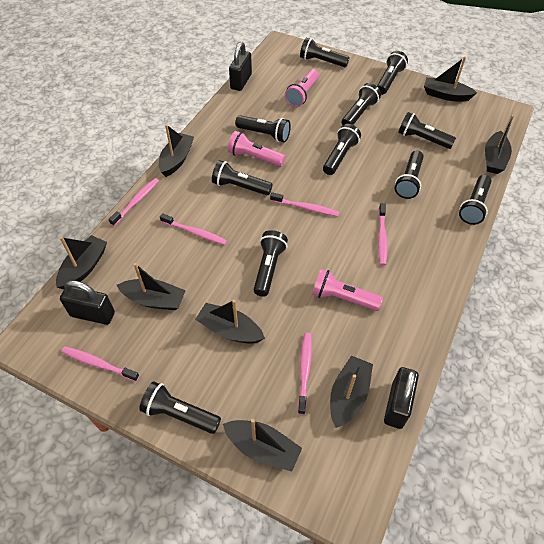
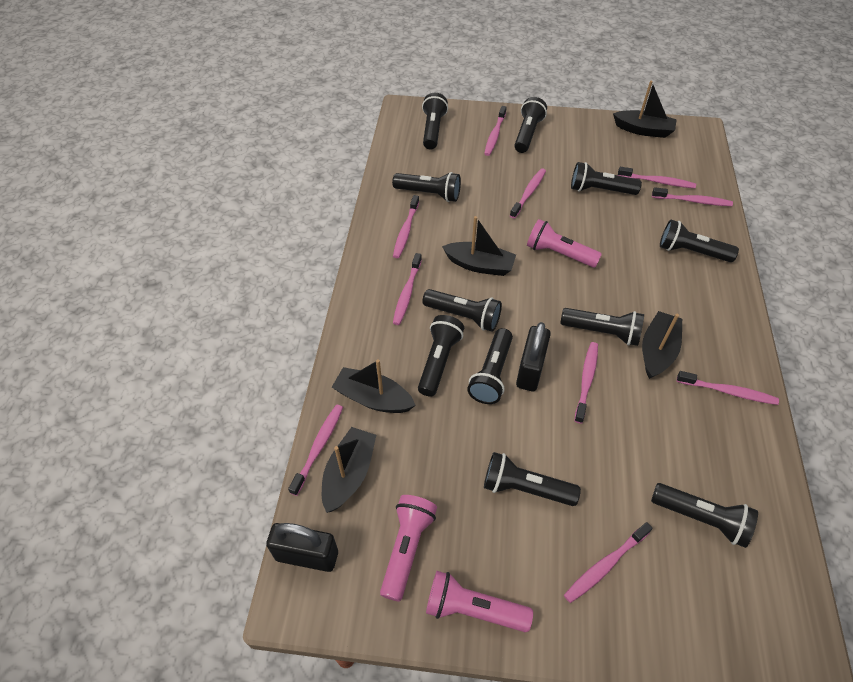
black boat: 8 -> 5
black padlock: 3 -> 2
pink toothbrush: 6 -> 10

